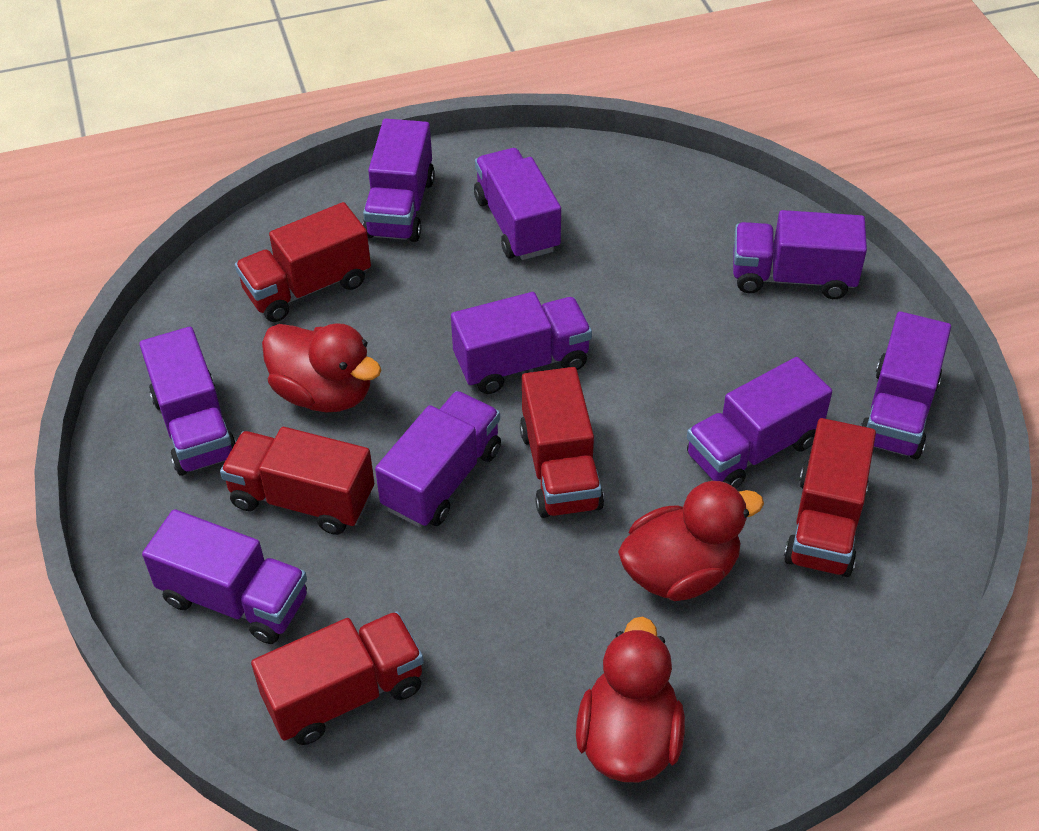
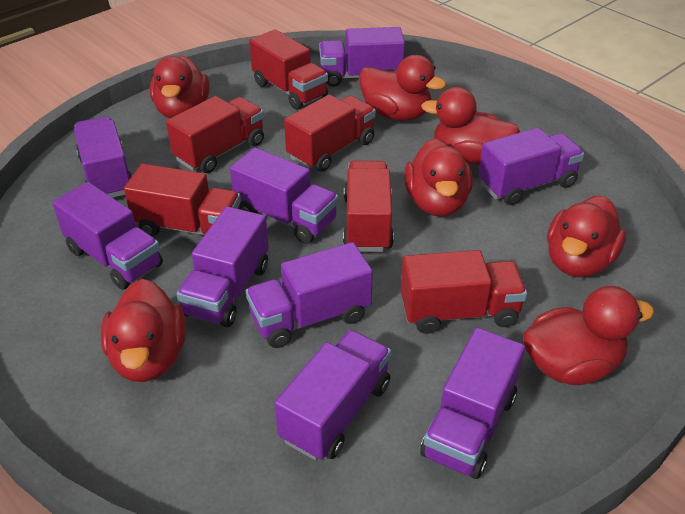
red duck: 3 -> 7
red truck: 5 -> 6

